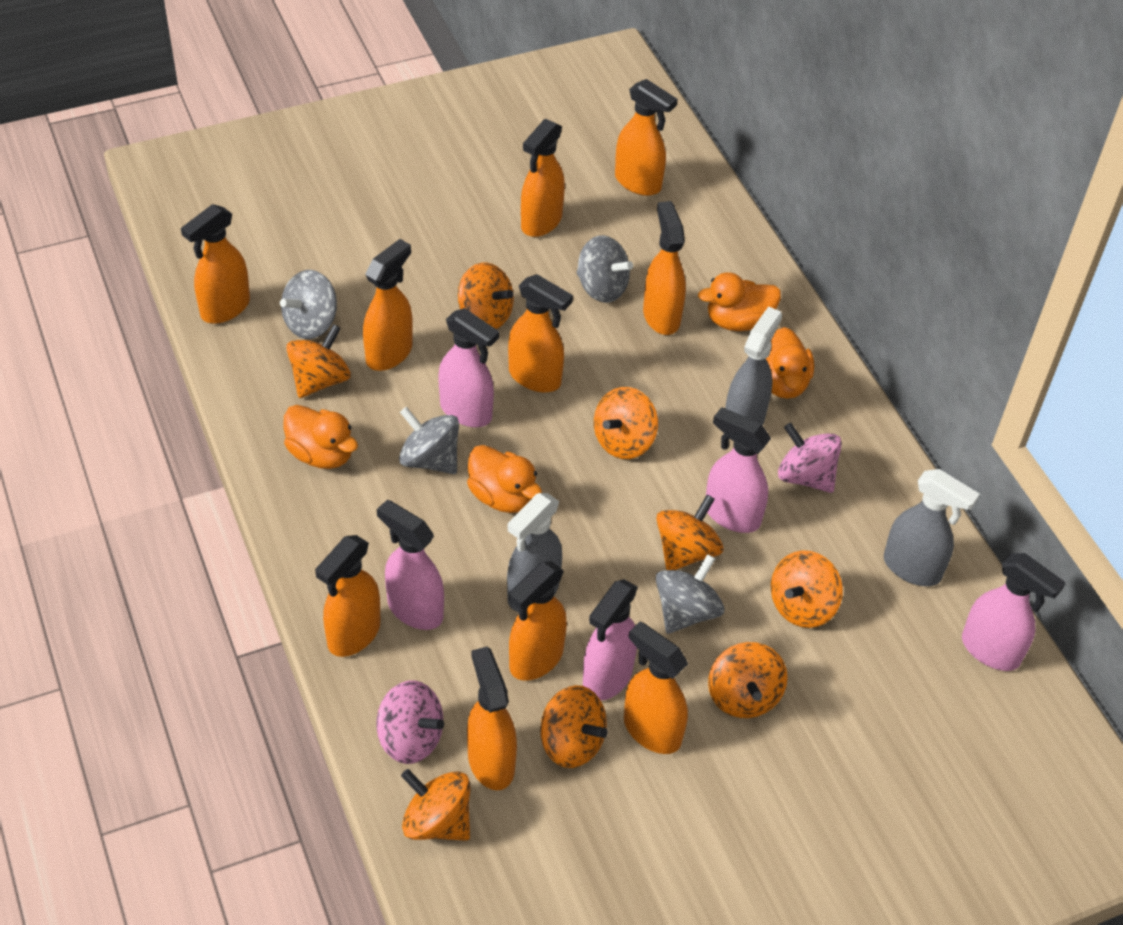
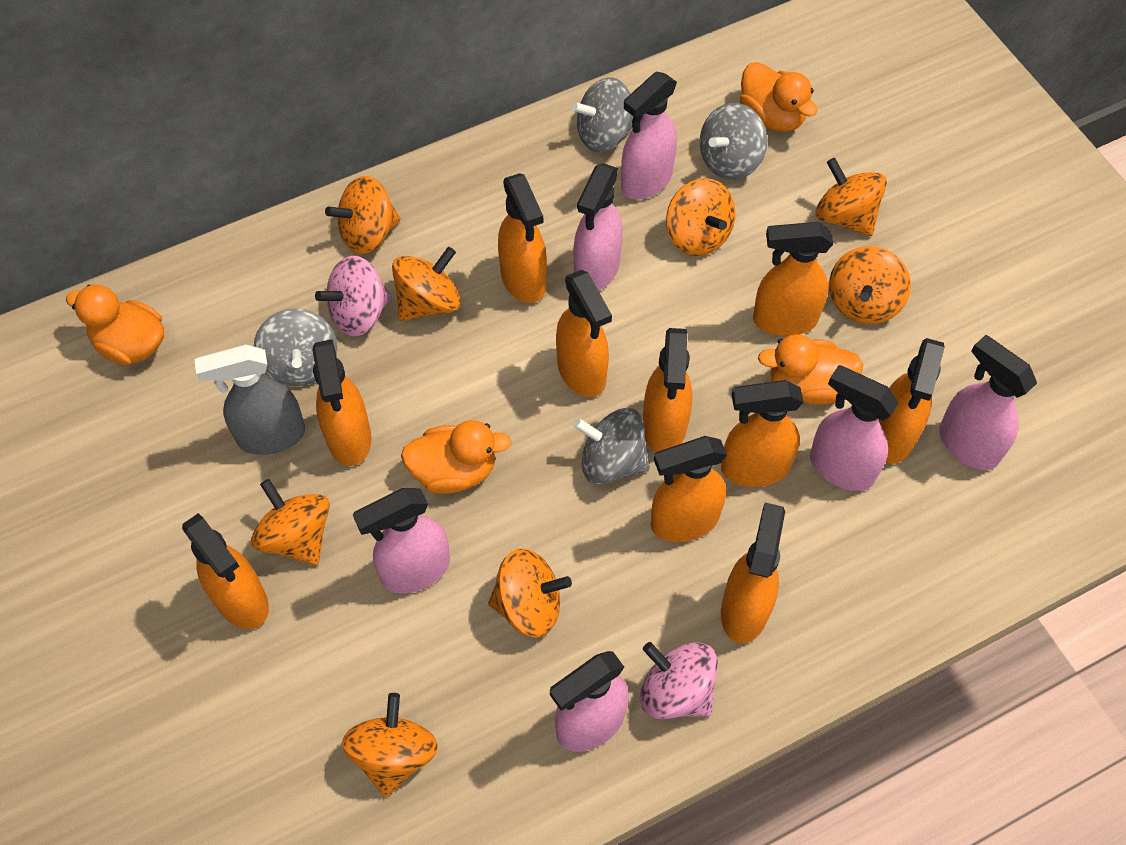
grey spray bottle: 3 -> 1
pink spray bottle: 5 -> 6

